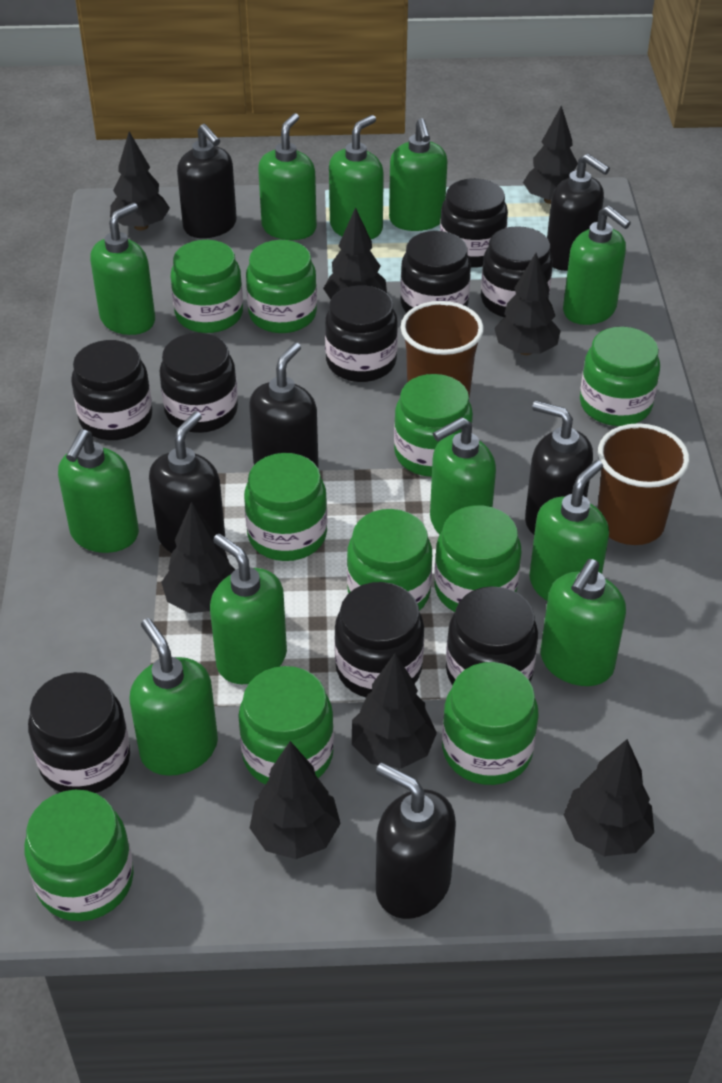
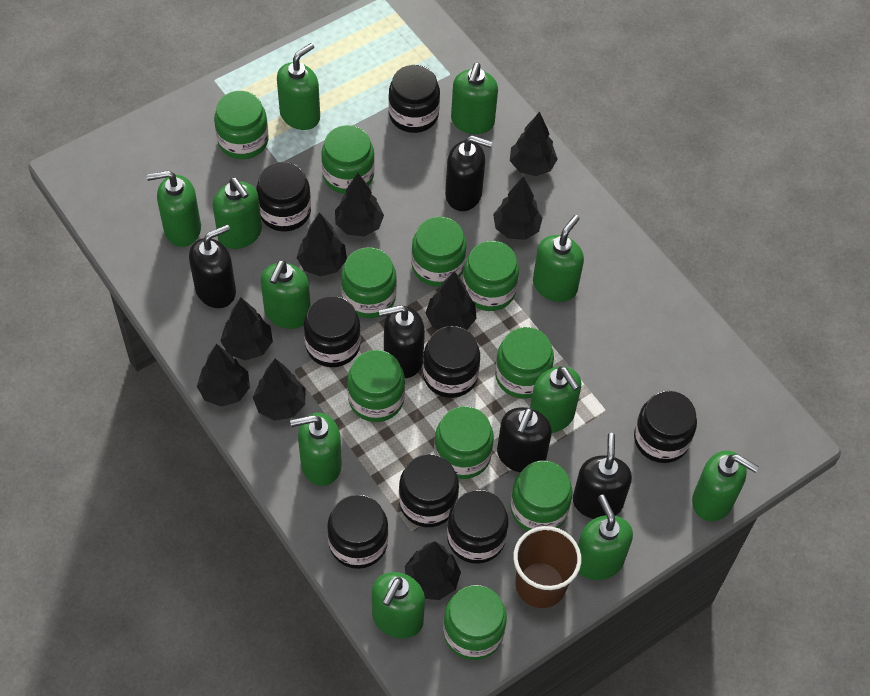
black jar: 9 -> 8
black soap dispenser: 6 -> 5
black tree: 8 -> 9
brown cup: 2 -> 1

